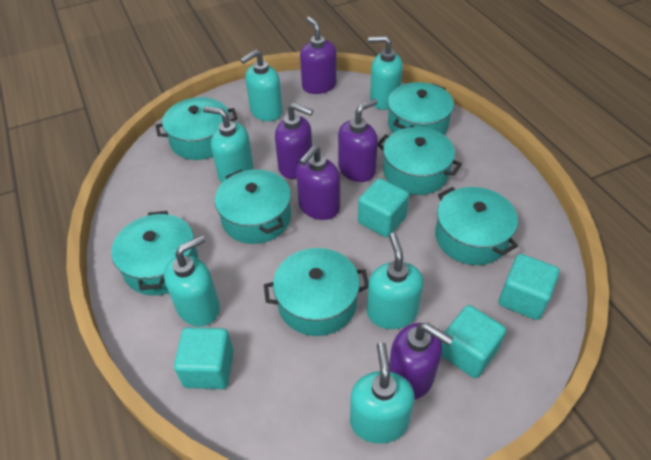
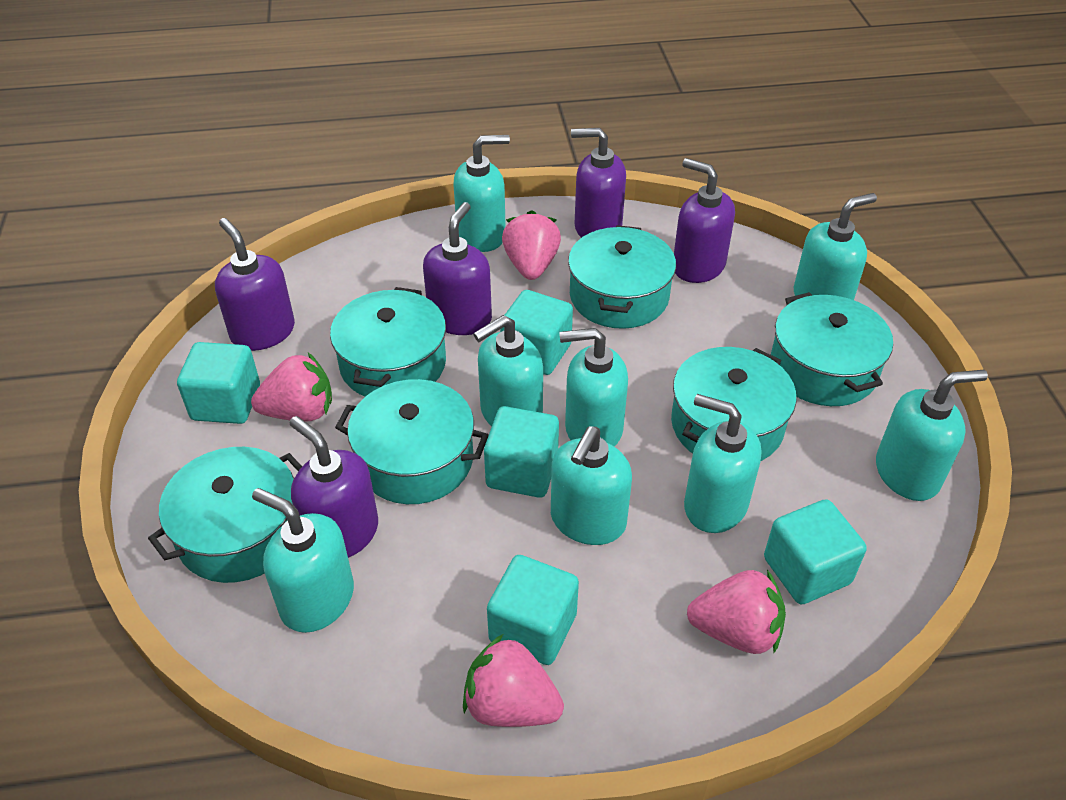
pink strawberry: 0 -> 4
turquoise cube: 4 -> 5
turquoise pot: 7 -> 6
turquoise soap dispenser: 6 -> 8

